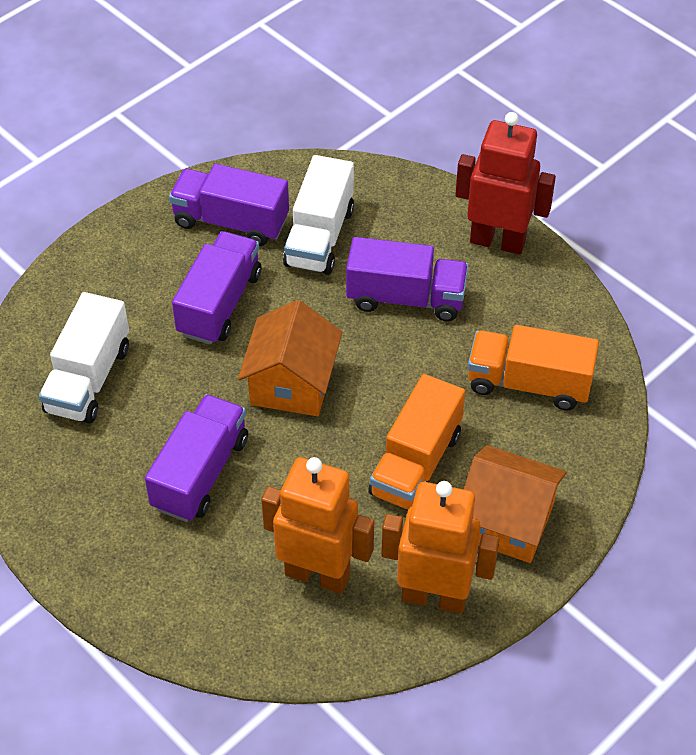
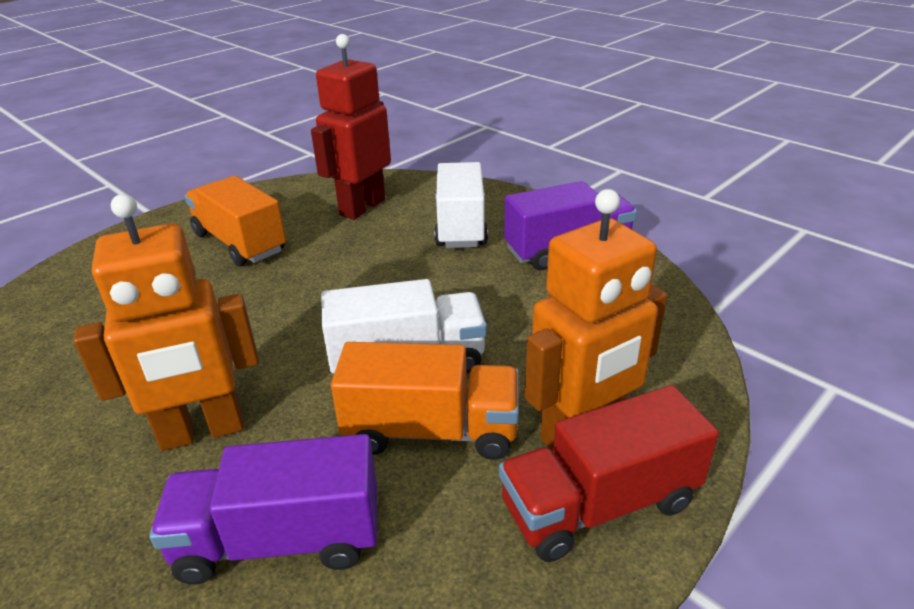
orange house: 2 -> 0
purple truck: 4 -> 2
red truck: 0 -> 1

